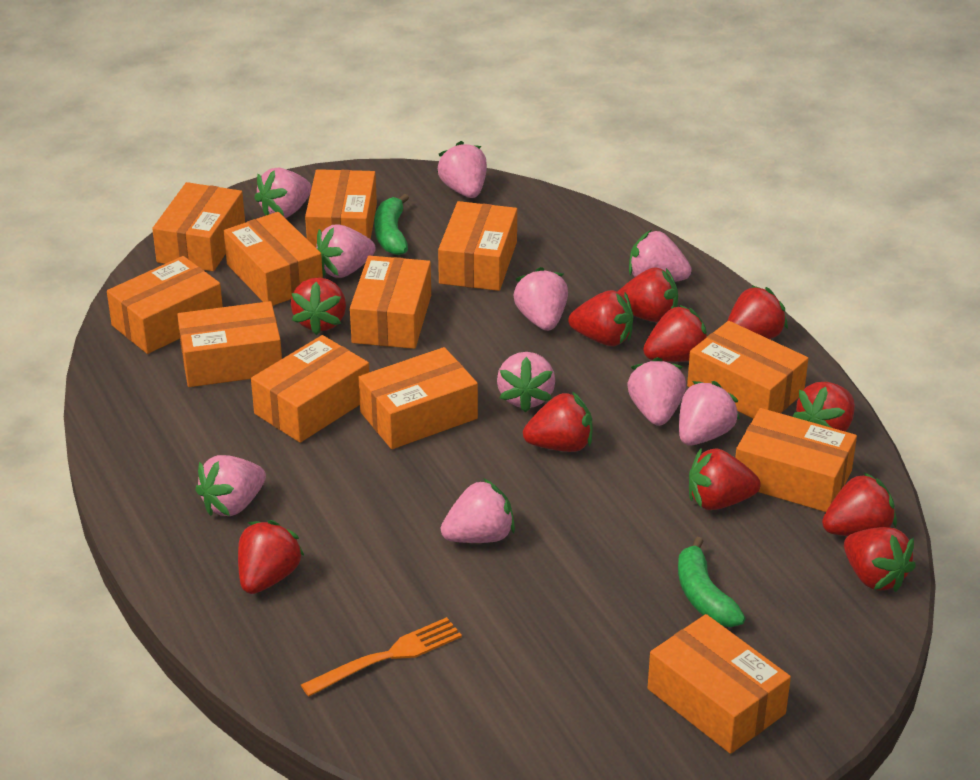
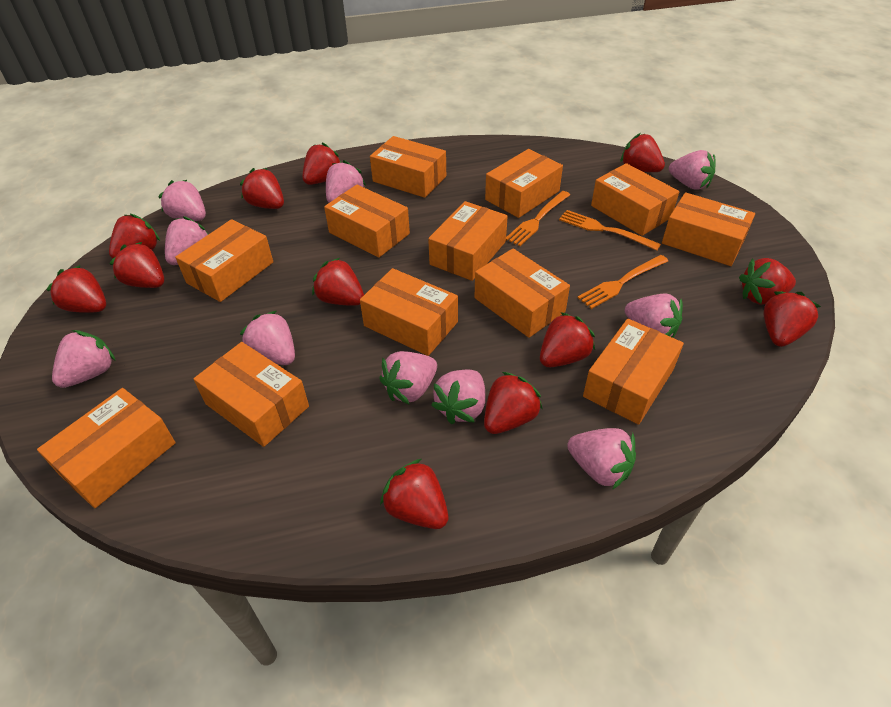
green banana: 2 -> 0
orange fork: 1 -> 3
red strawberry: 11 -> 12

